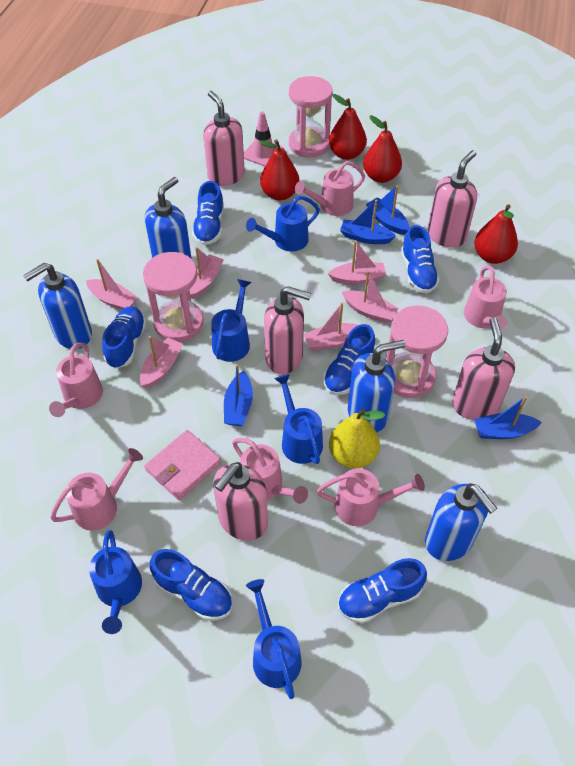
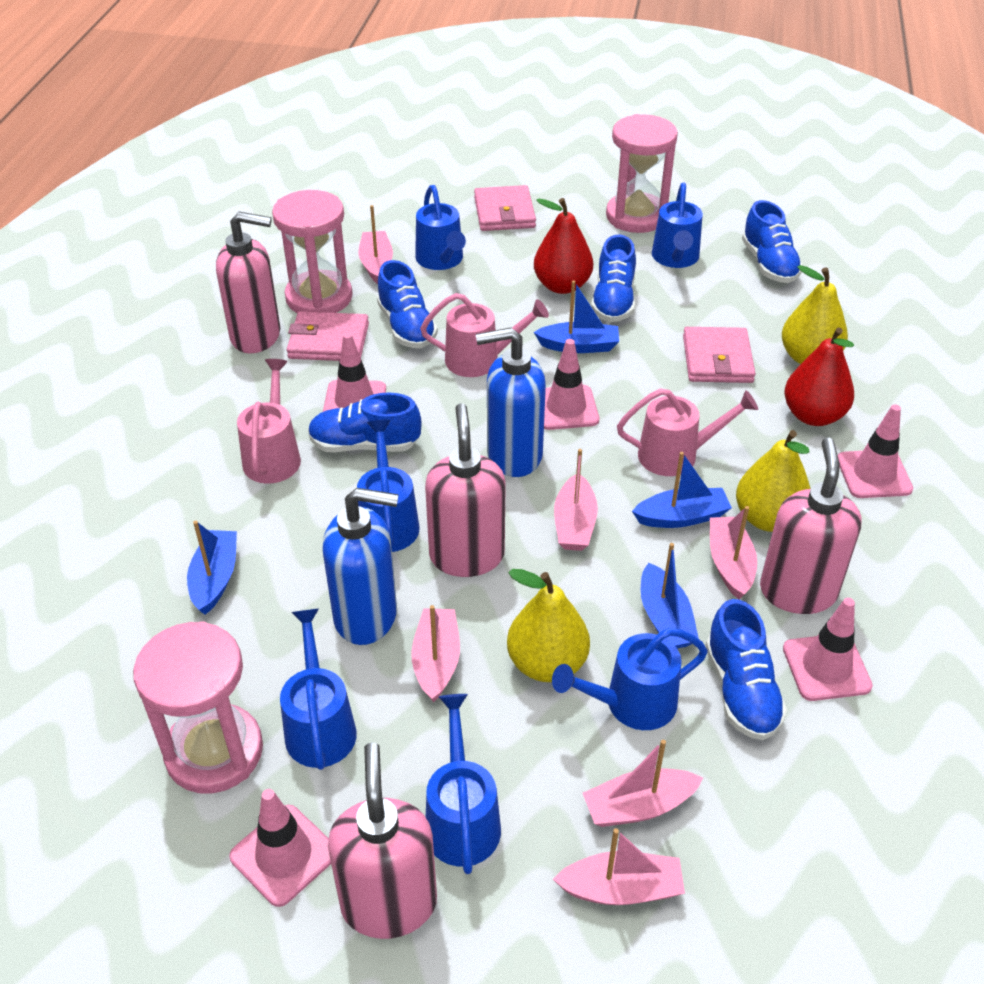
blue shoe: 6 -> 5
blue soap dispenser: 4 -> 2
blue watering can: 5 -> 6
pink soap dispenser: 5 -> 4
pink traffic cone: 1 -> 5
pink wallet: 1 -> 3
pink watering can: 6 -> 3
red pear: 4 -> 2
yellow pear: 1 -> 3

